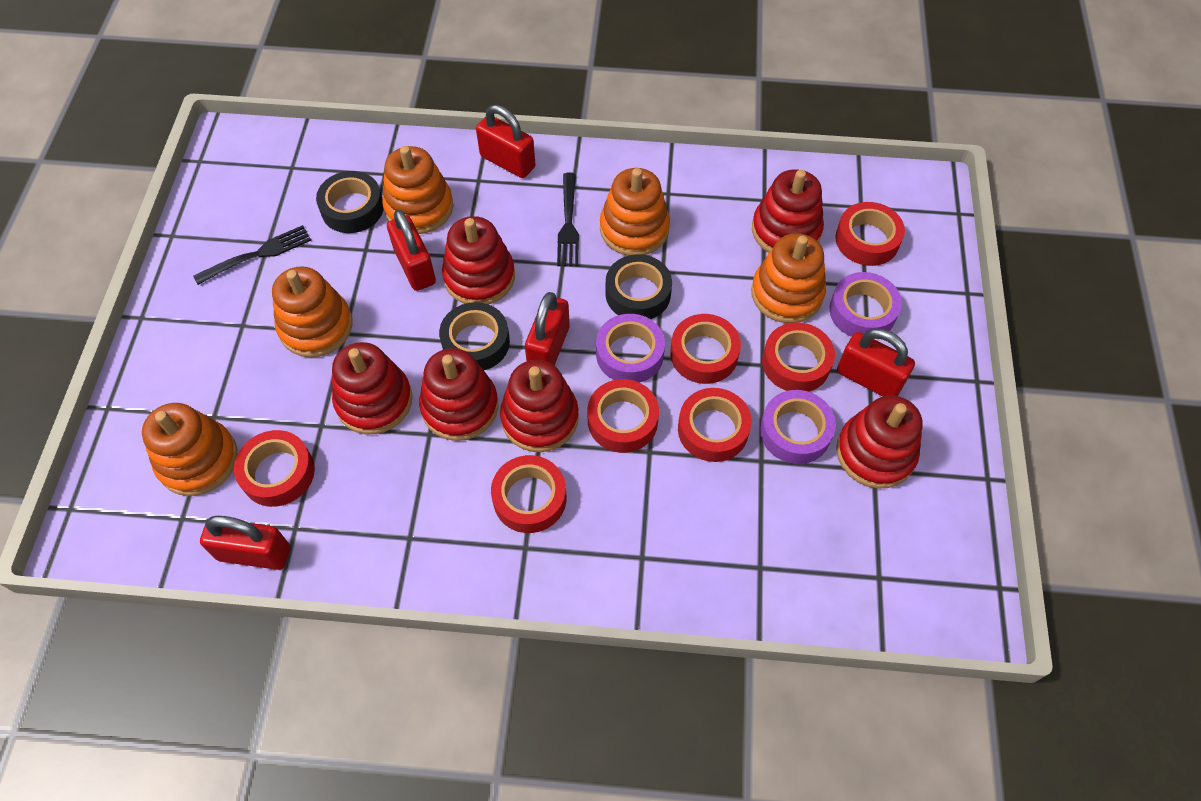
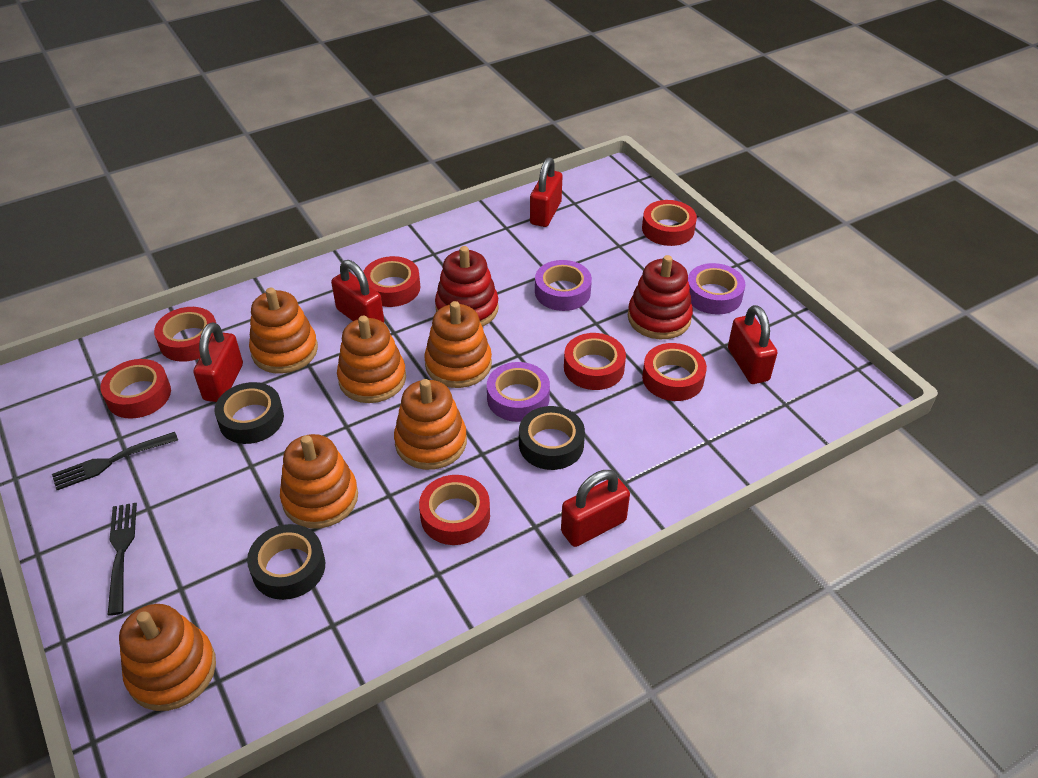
orange stacking toy: 5 -> 6
red stacking toy: 6 -> 2

